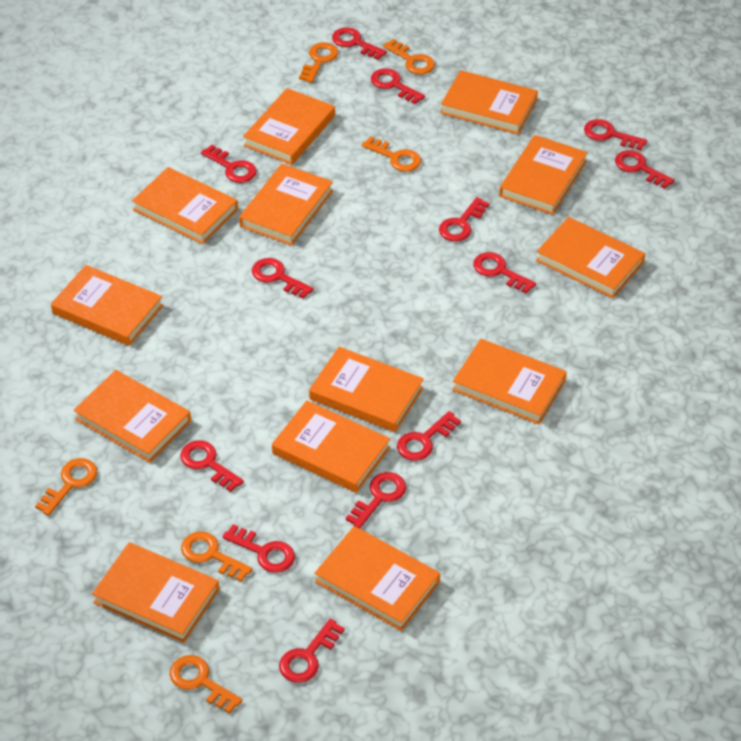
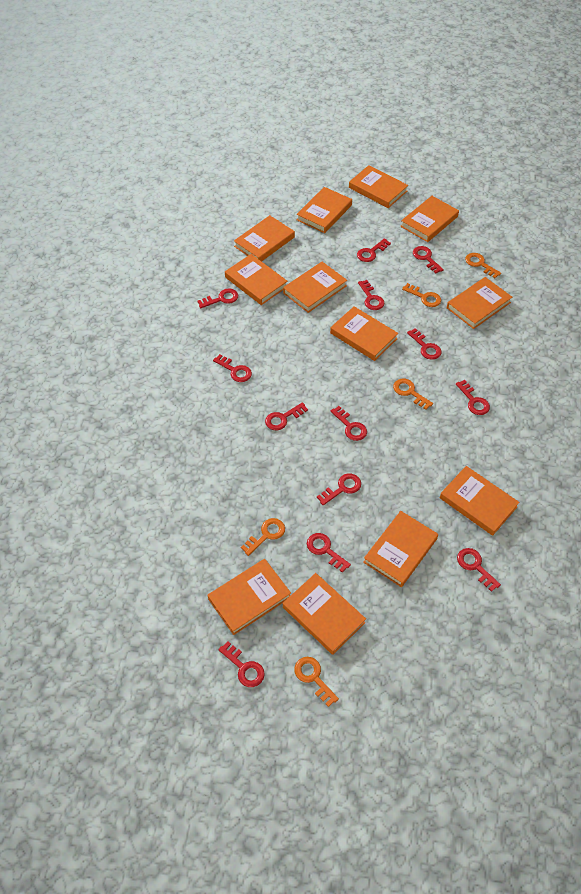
orange book: 13 -> 12
orange key: 6 -> 5

